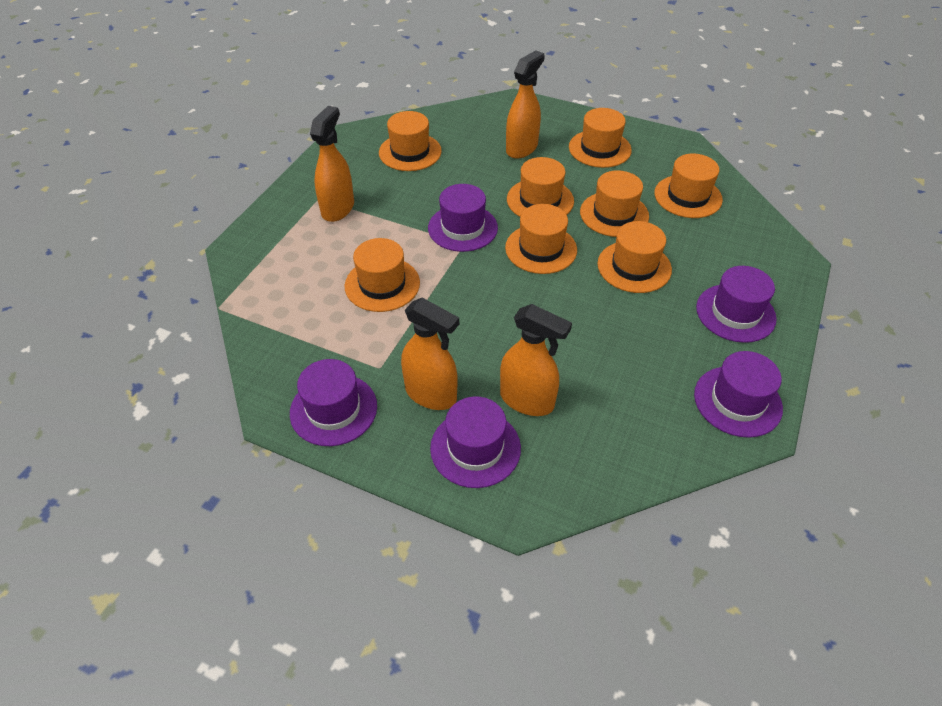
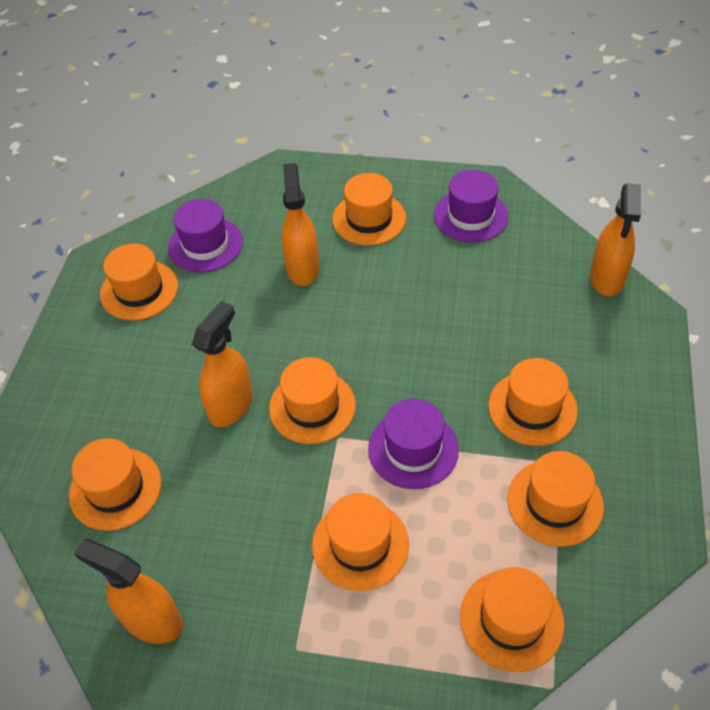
purple hat: 5 -> 3

